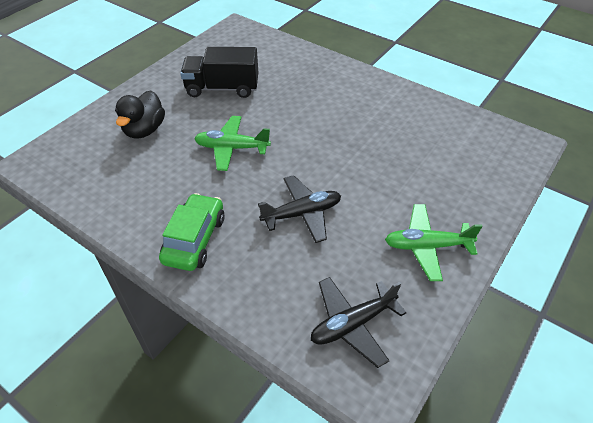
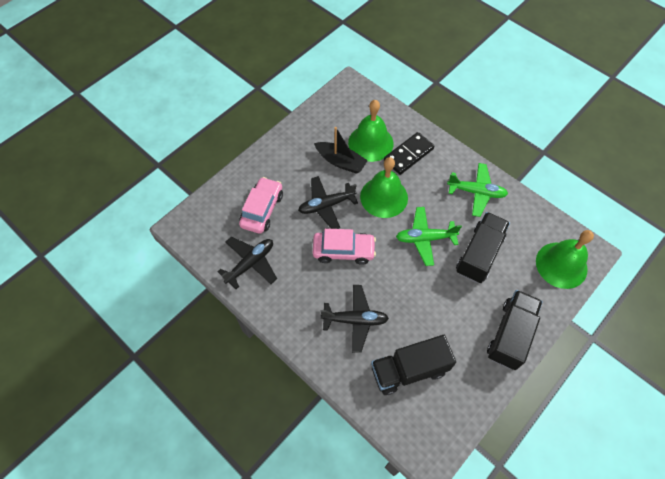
black boat: 0 -> 1
black domino: 0 -> 1
black duck: 1 -> 0
black plane: 2 -> 3
black truck: 1 -> 3
green bell: 0 -> 3
green car: 1 -> 0
pink car: 0 -> 2

